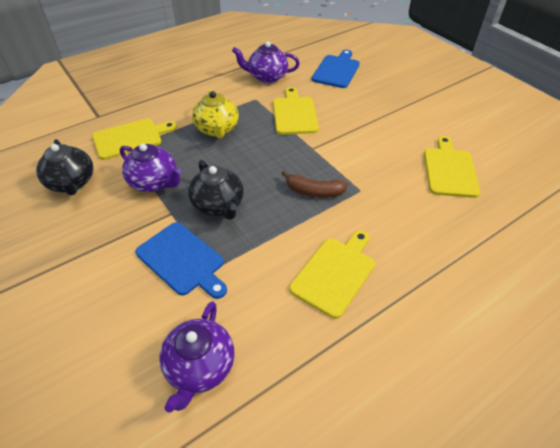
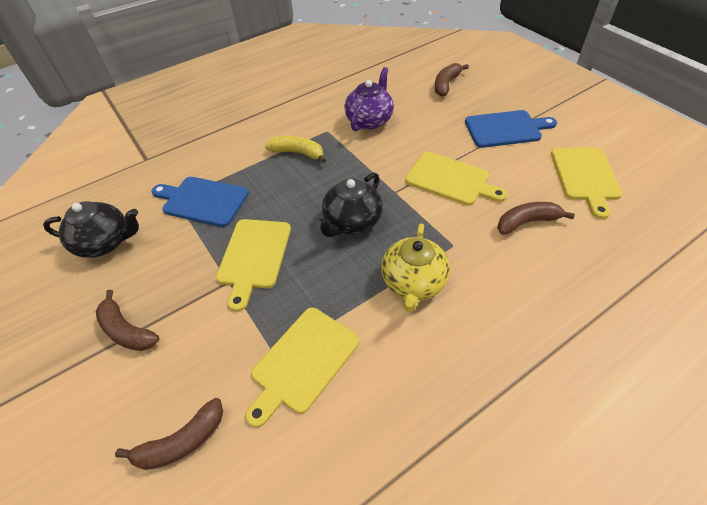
brown banana: 1 -> 4
purple teapot: 3 -> 1
yellow banana: 0 -> 1

